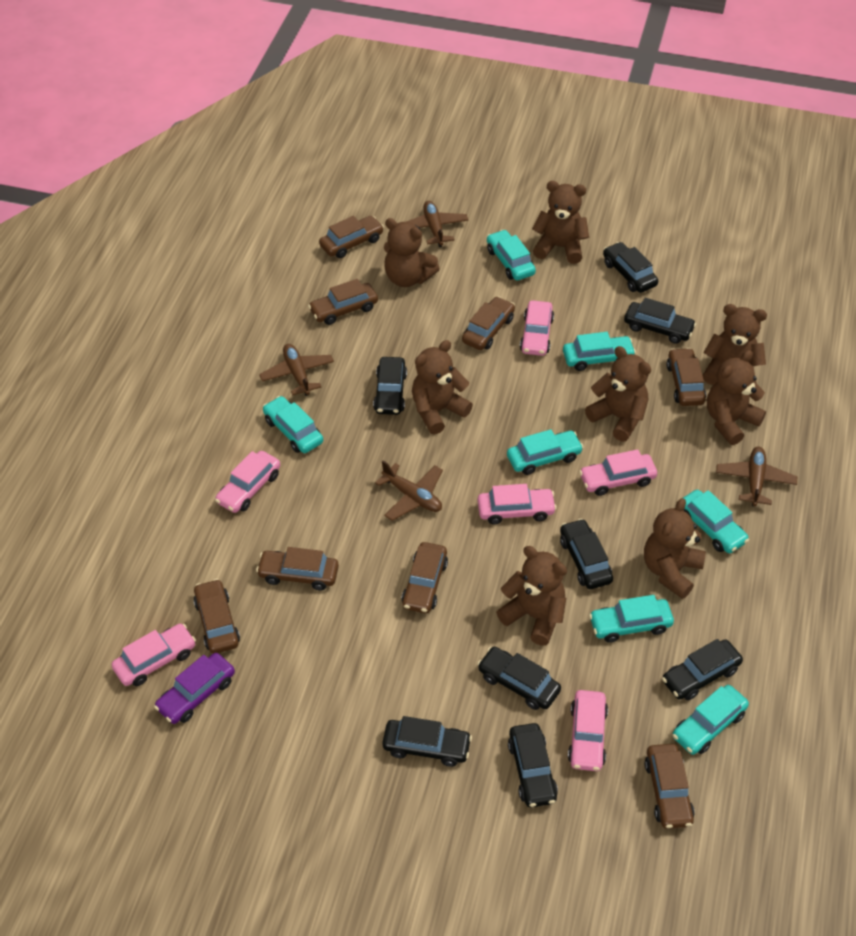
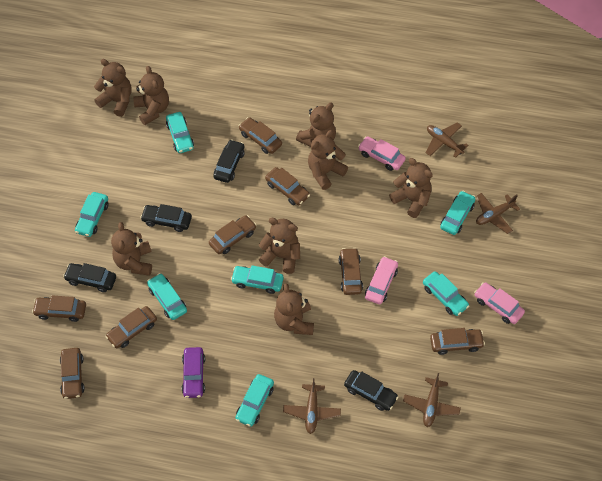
black car: 8 -> 4
pink car: 6 -> 3

